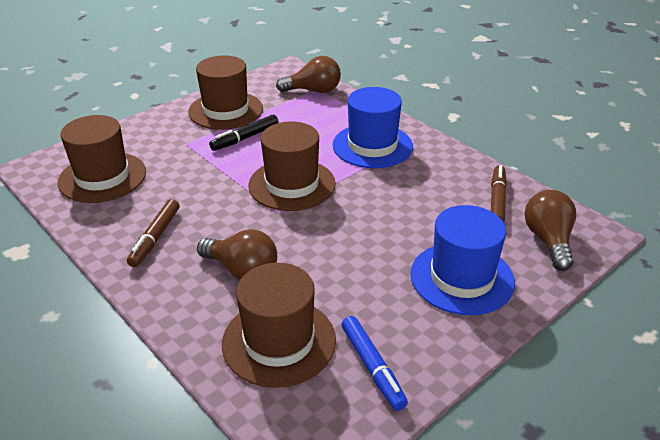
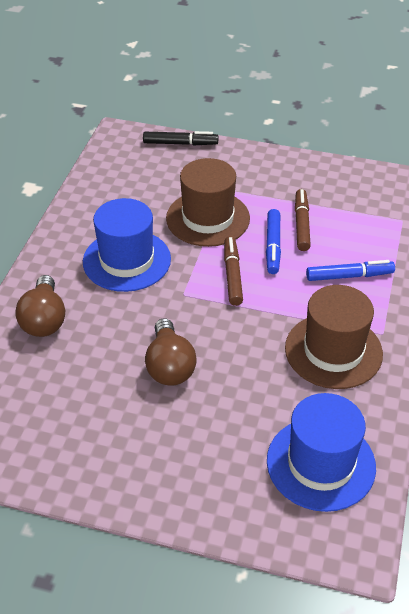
blue marker: 1 -> 2
brown hat: 4 -> 2
brown light bulb: 3 -> 2

